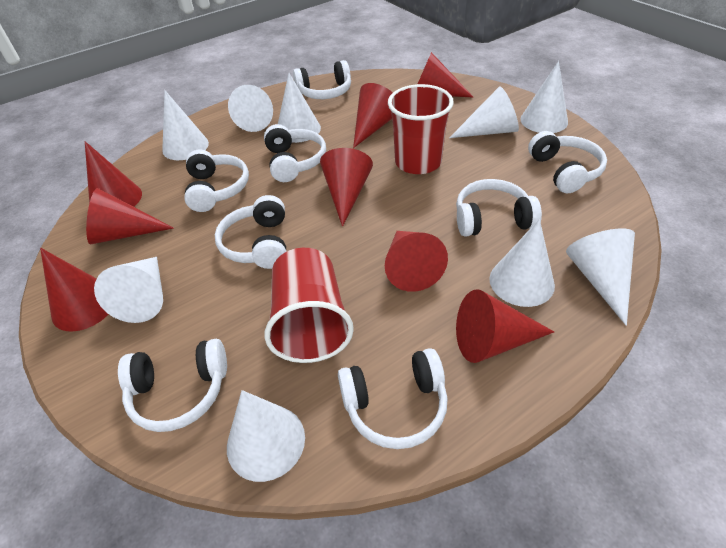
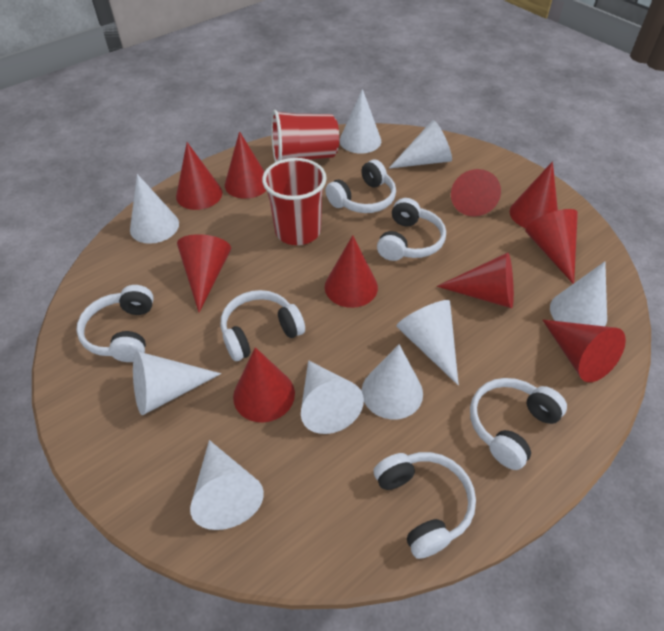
red cone: 8 -> 10
white headphones: 8 -> 6

